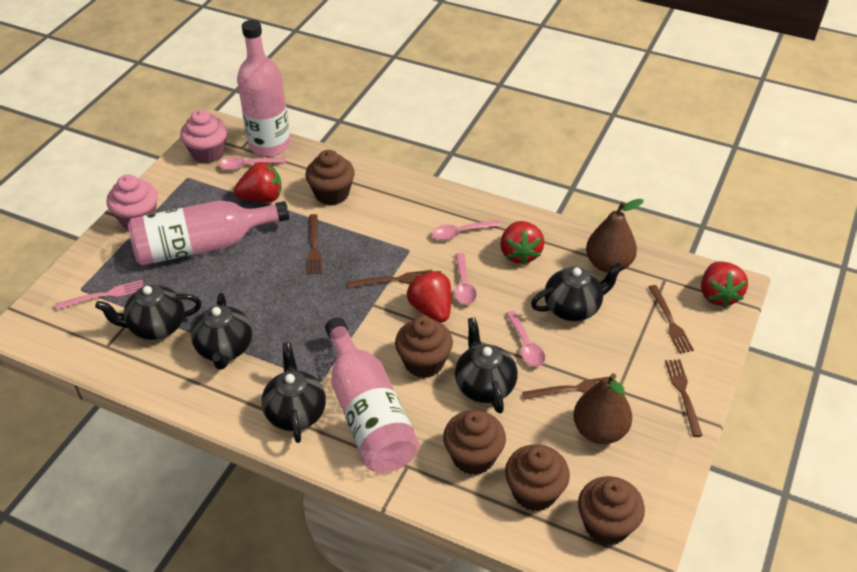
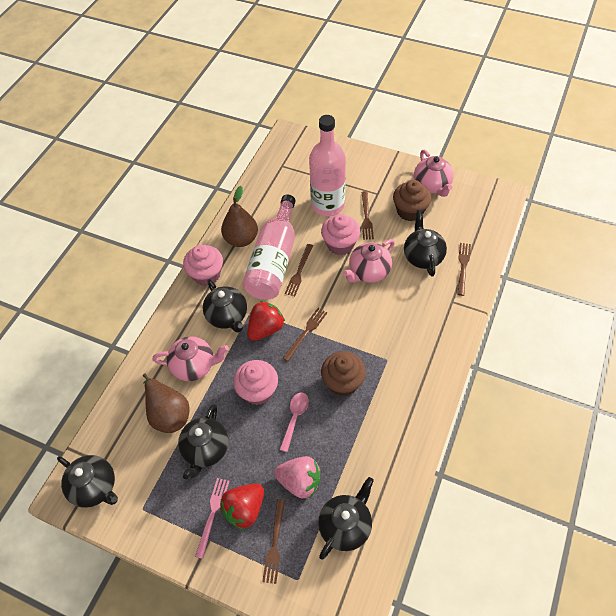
brown cupcake: 5 -> 2
pink bottle: 3 -> 2
pink cupcake: 2 -> 3
pink spoon: 4 -> 1
pink strawberry: 0 -> 1
pink teapot: 0 -> 3
red strawberry: 4 -> 2

